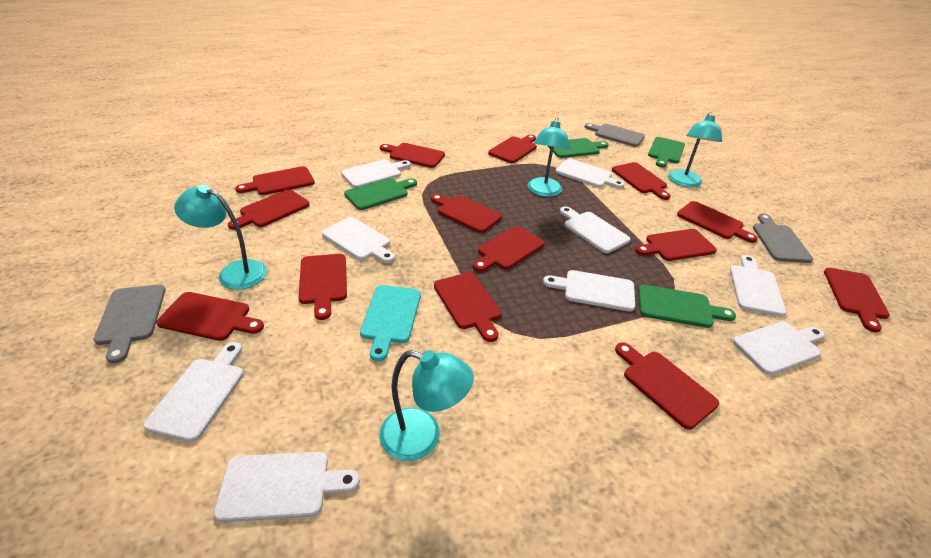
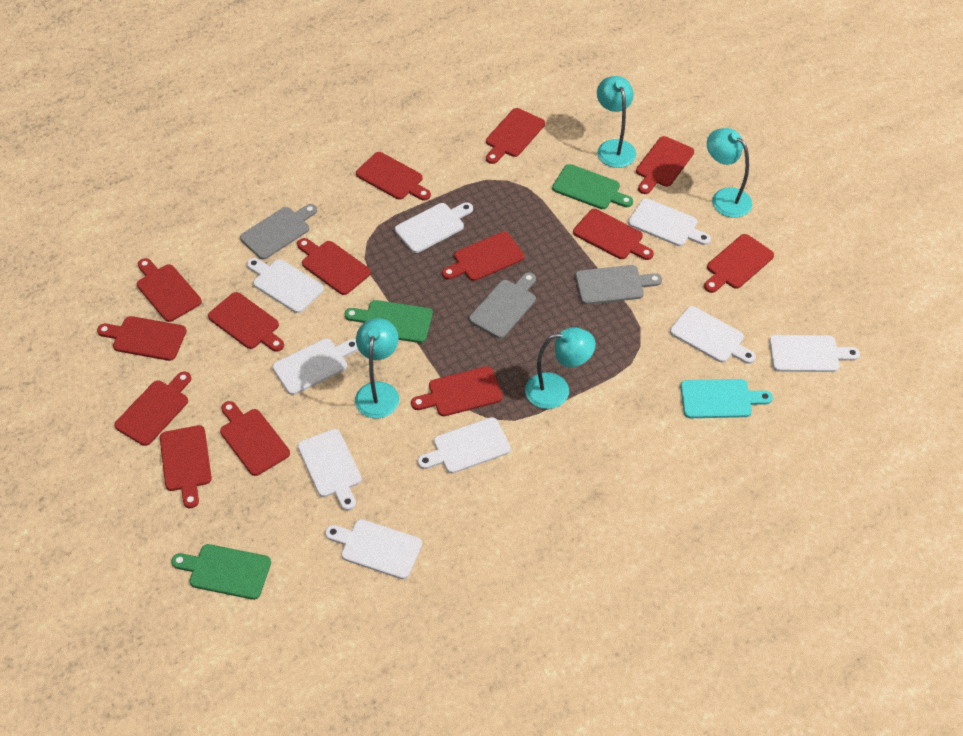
green cutting board: 4 -> 3

